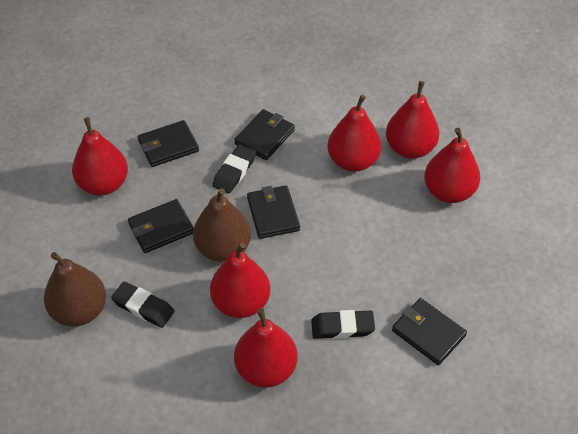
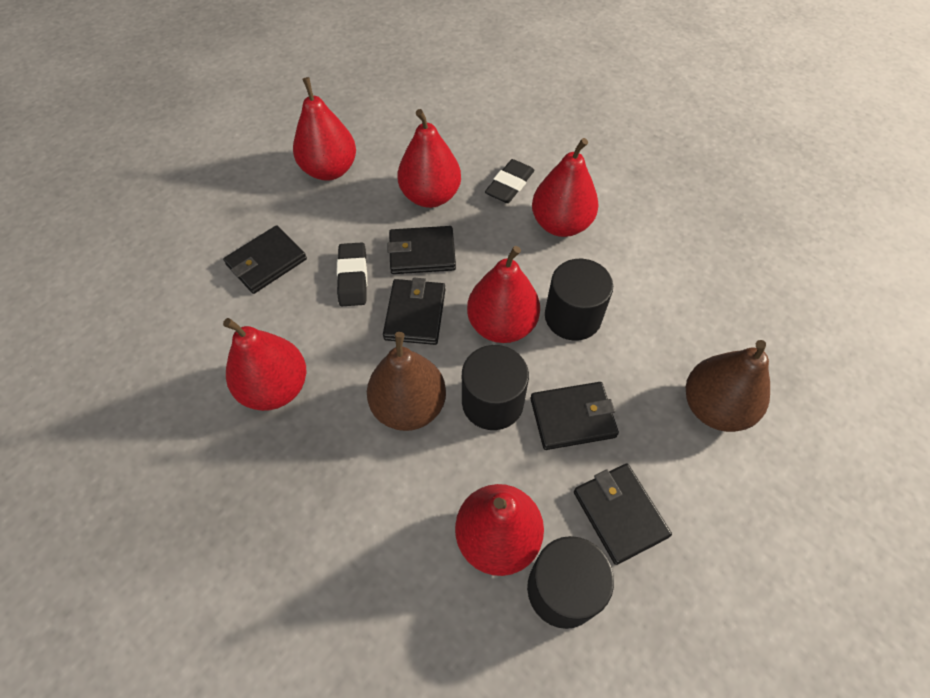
black cylinder: 0 -> 3
black eraser: 3 -> 2

